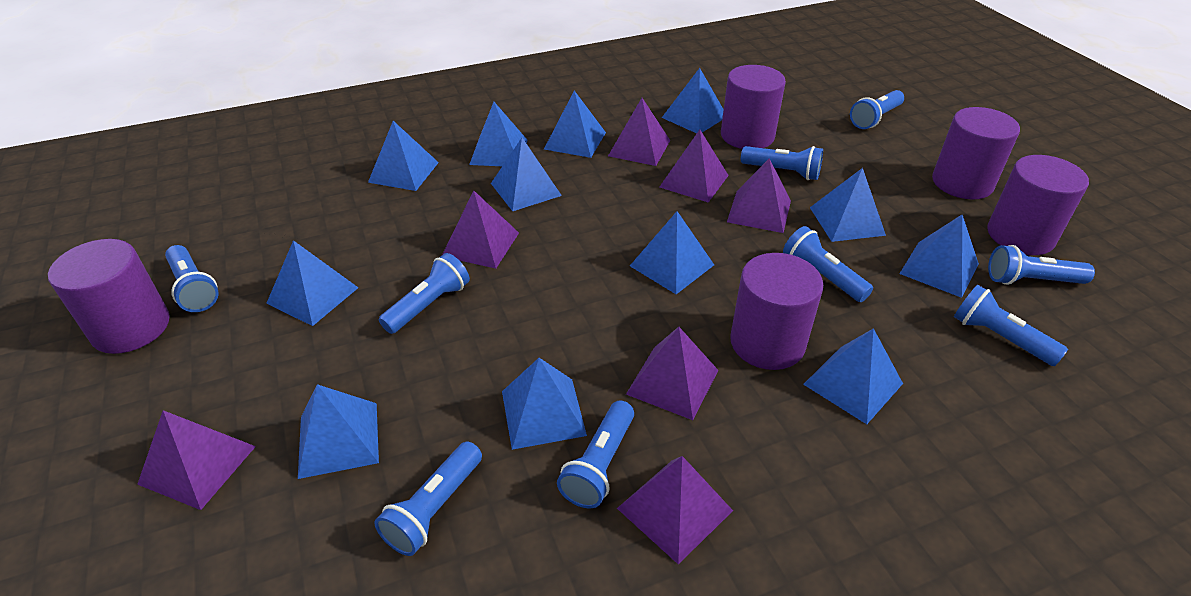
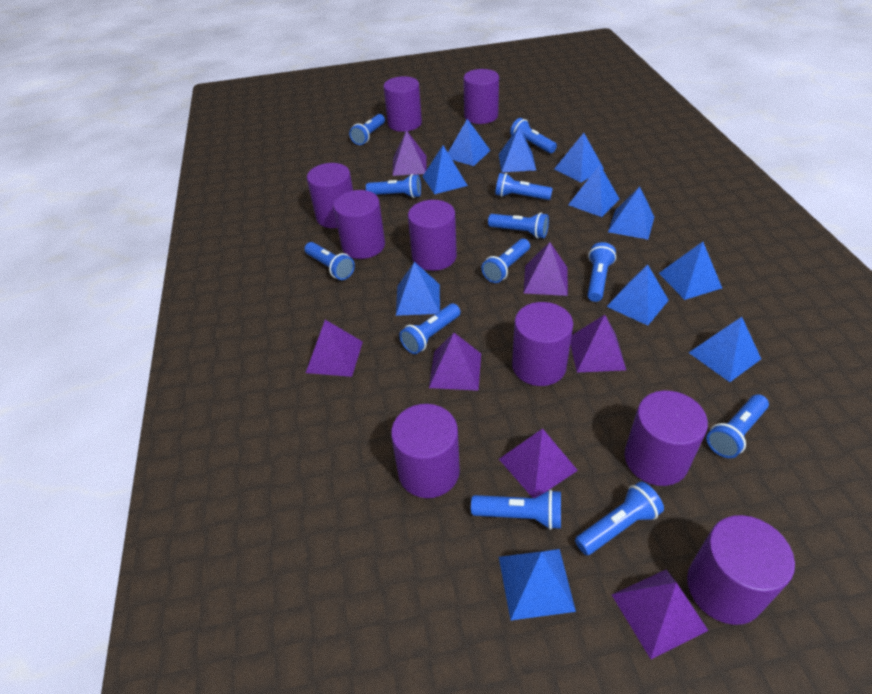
blue flashlight: 9 -> 12
blue pyramid: 12 -> 11
purple cylinder: 5 -> 9

